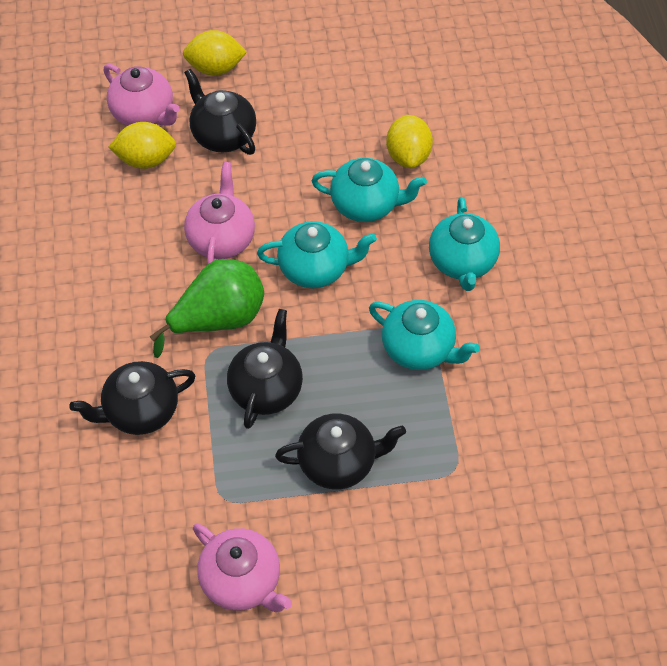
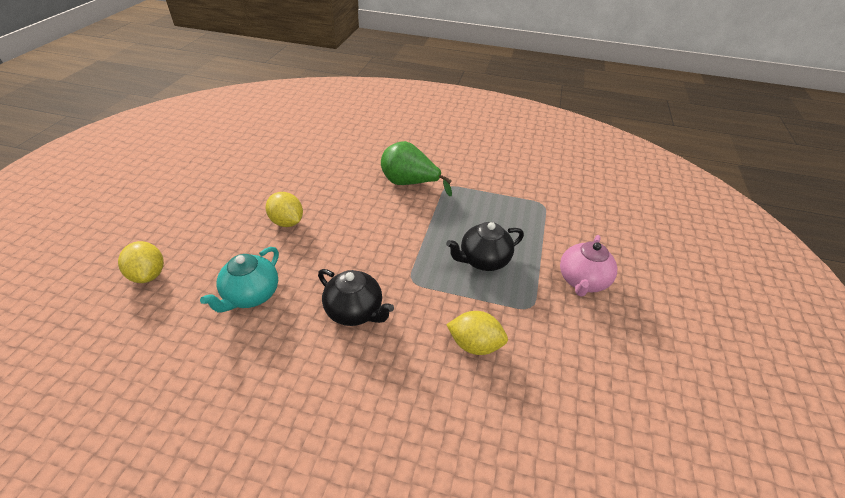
black teapot: 4 -> 2
pink teapot: 3 -> 1
turquoise teapot: 4 -> 1

